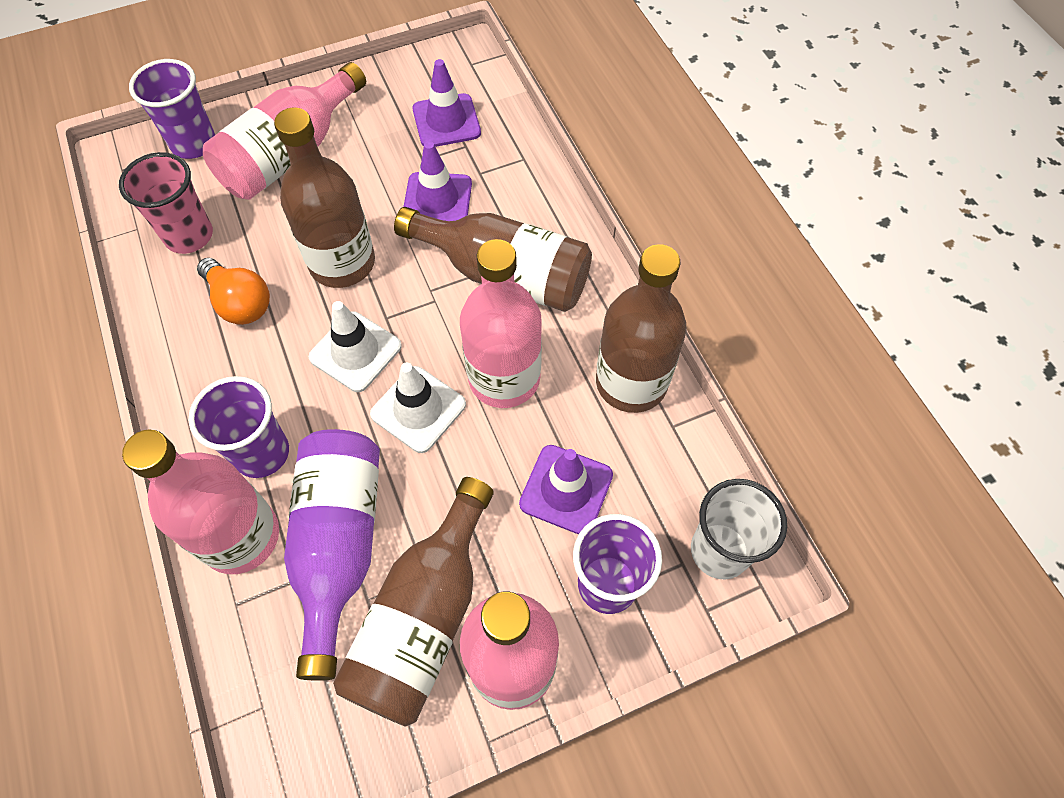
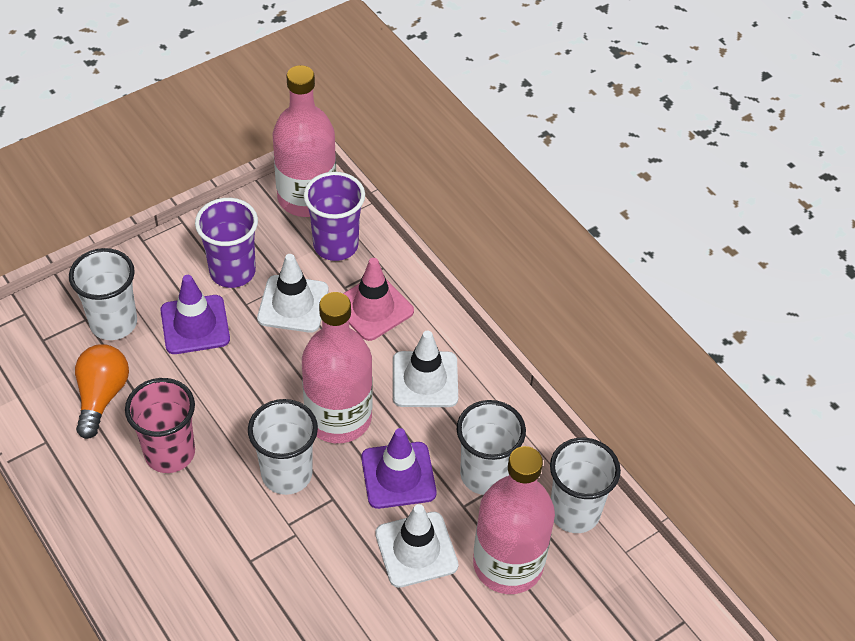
brown bottle: 4 -> 0
pink bottle: 4 -> 3
pink traffic cone: 0 -> 1
purple bottle: 1 -> 0
purple cup: 3 -> 2
purple traffic cone: 3 -> 2
white cup: 1 -> 4
white traffic cone: 2 -> 3

